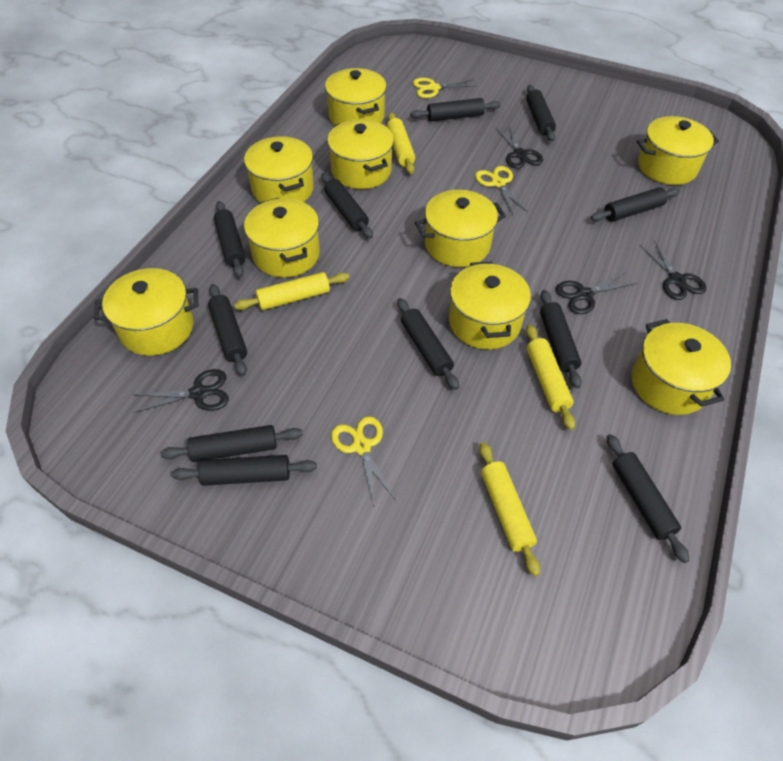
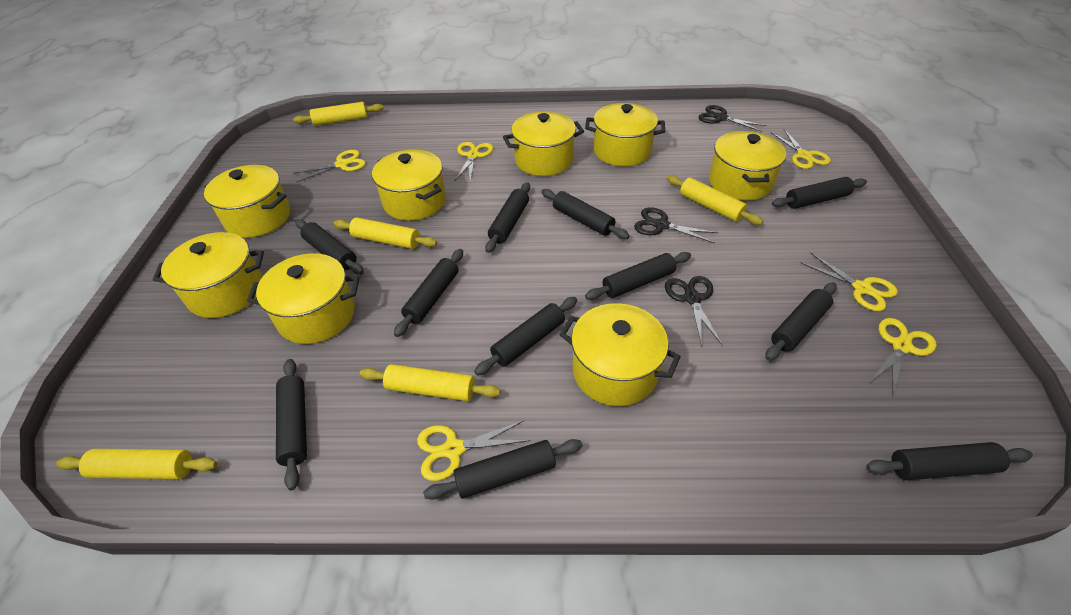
black scissors: 4 -> 3
yellow pot: 9 -> 8
yellow rolling pin: 4 -> 5
yellow scissors: 3 -> 6

